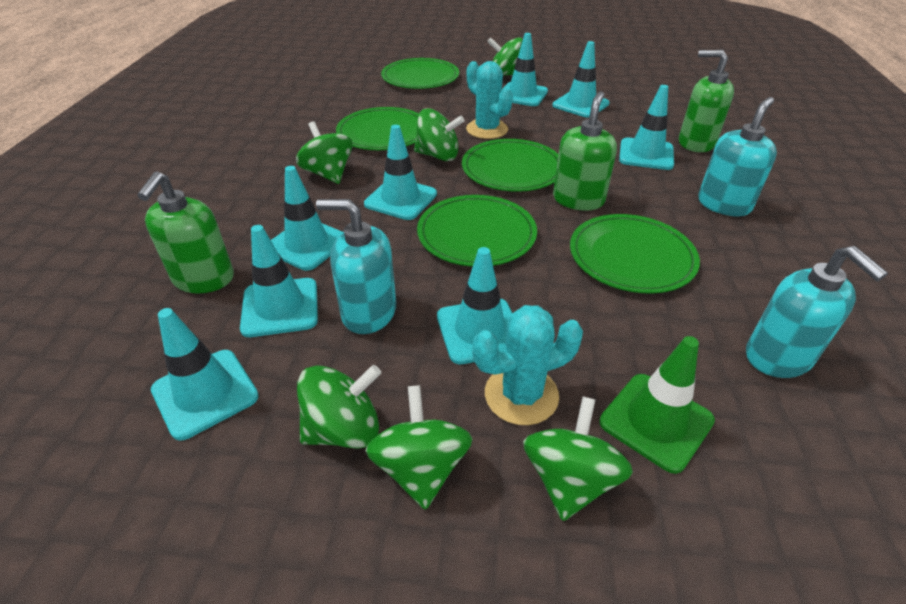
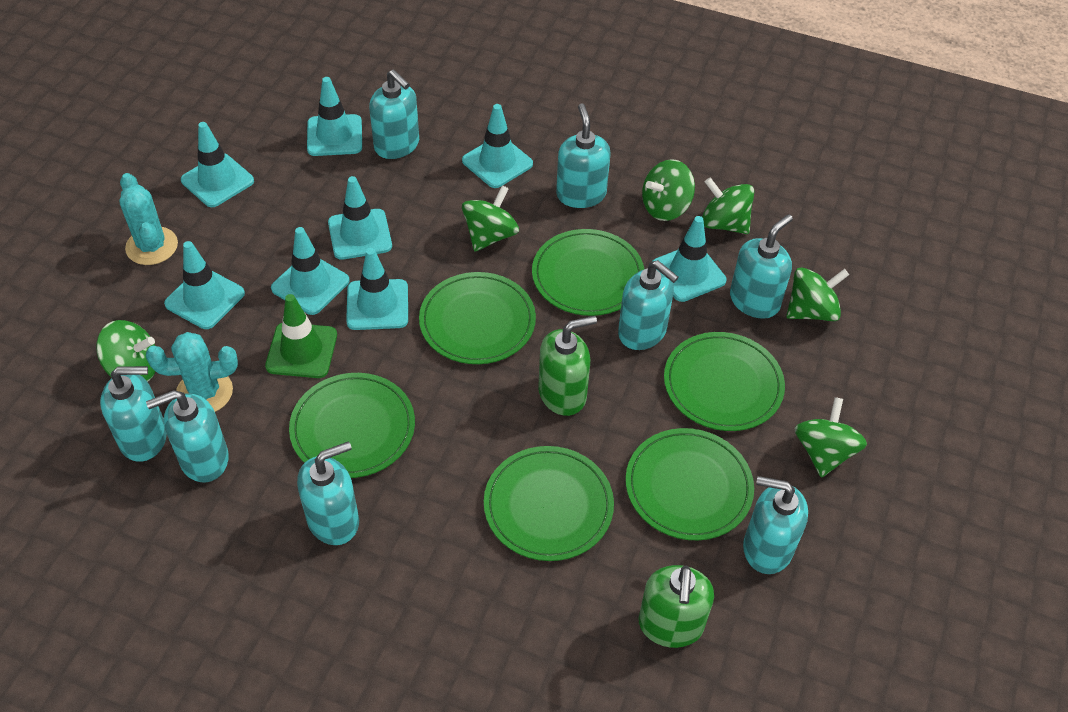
green plate: 5 -> 6
green soap dispenser: 3 -> 2
turquoise soap dispenser: 3 -> 8

